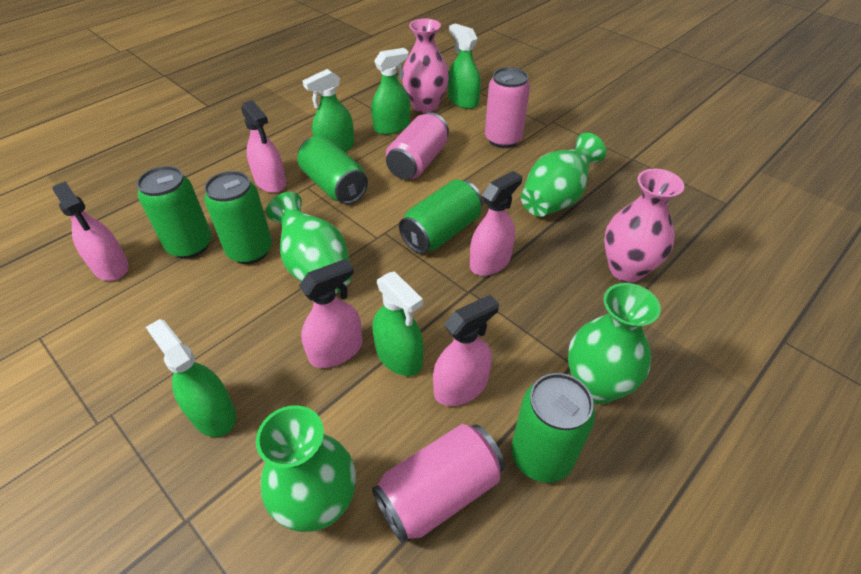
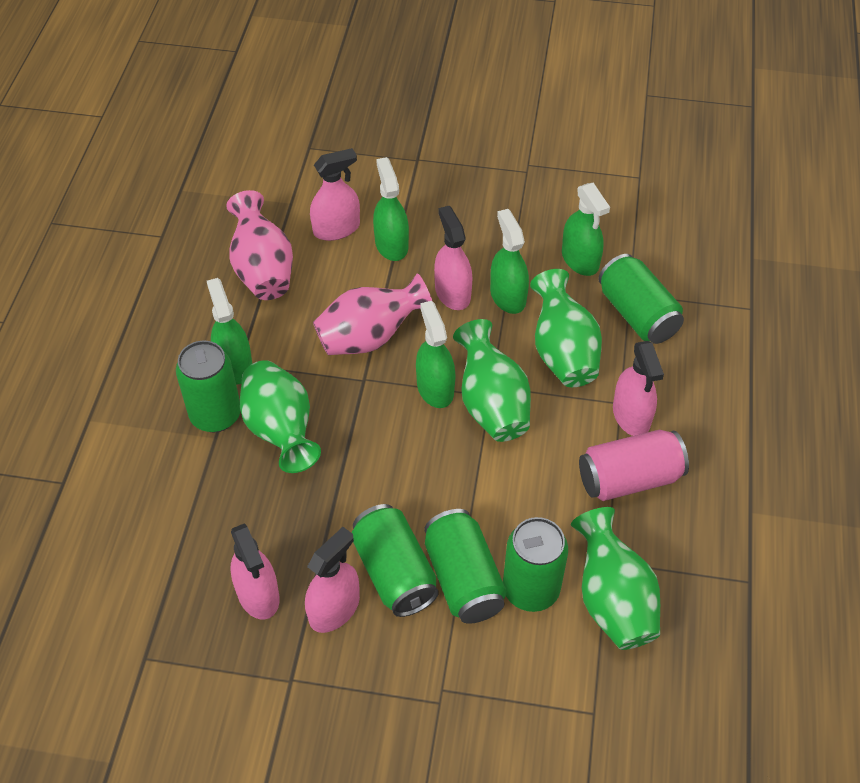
pink can: 3 -> 1

